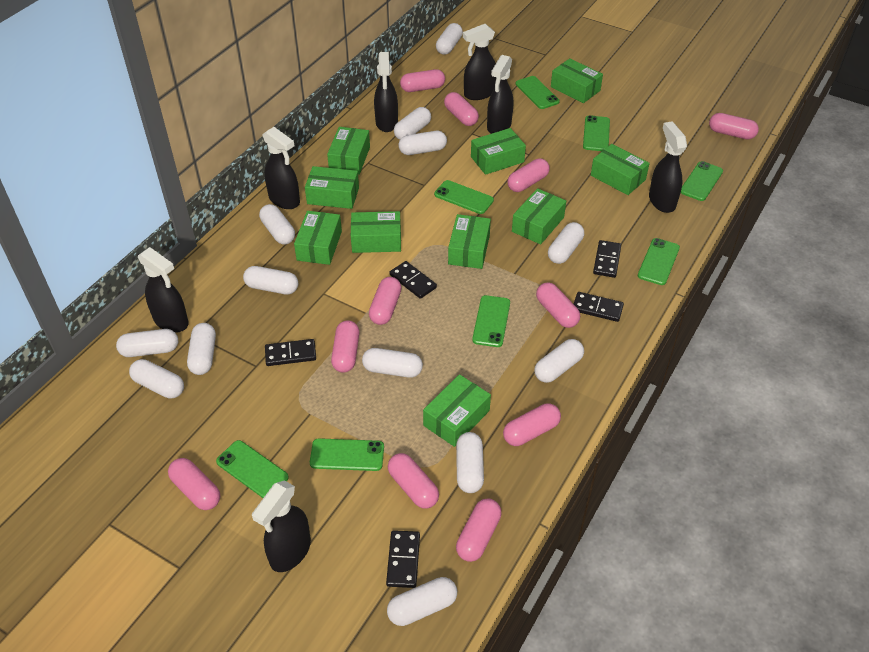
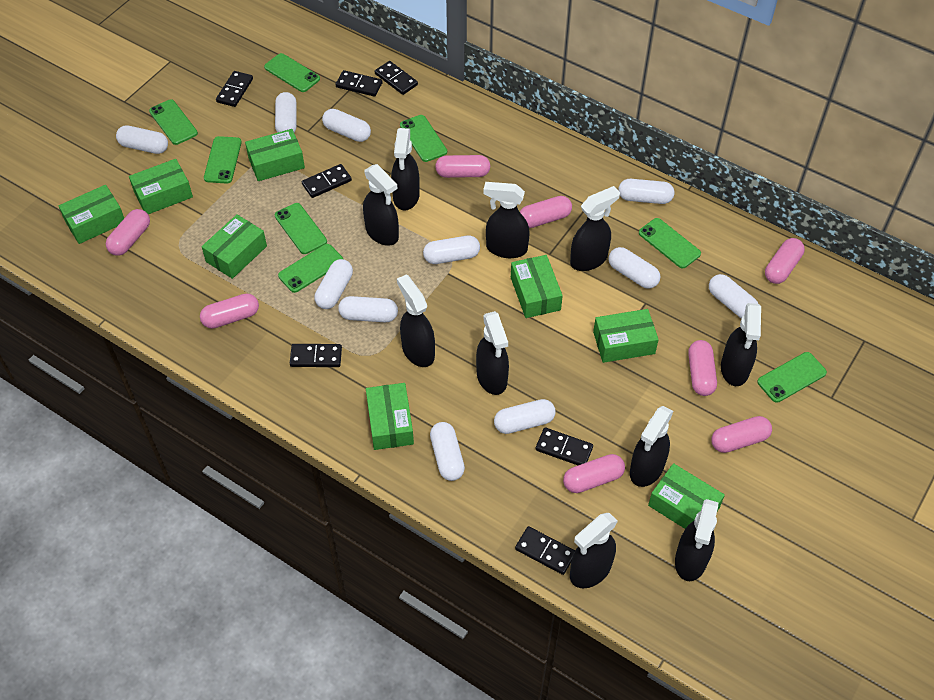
black domino: 5 -> 7
black spray bottle: 7 -> 10
green box: 10 -> 8
pink capsule: 11 -> 8
white capsule: 13 -> 11

